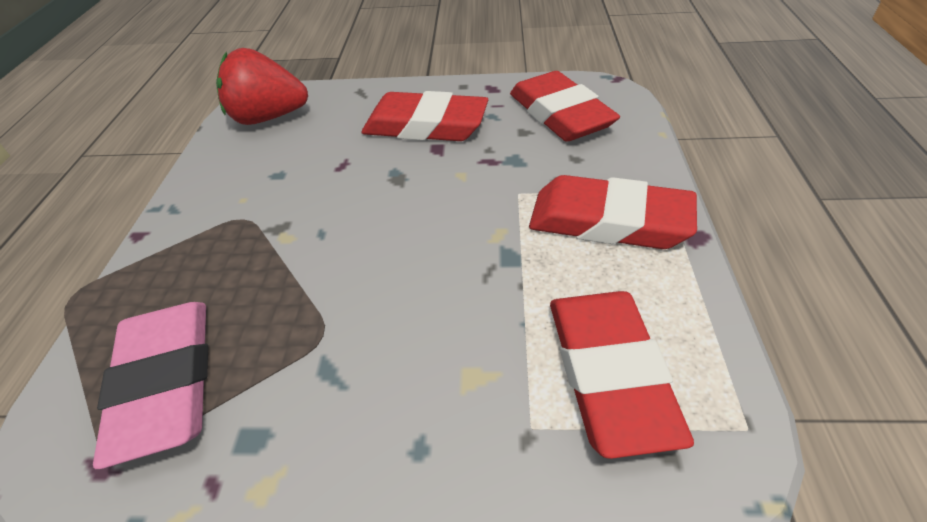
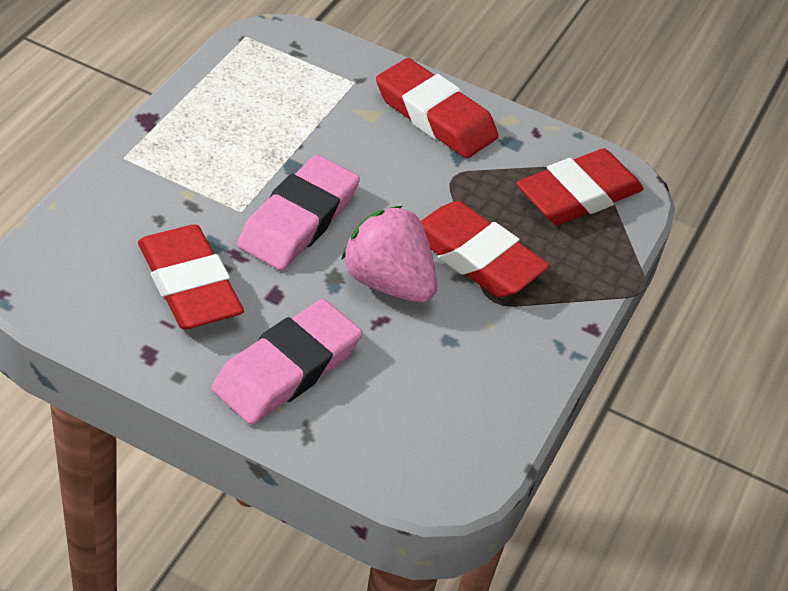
pink eraser: 1 -> 2
pink strawberry: 0 -> 1
red strawberry: 1 -> 0

